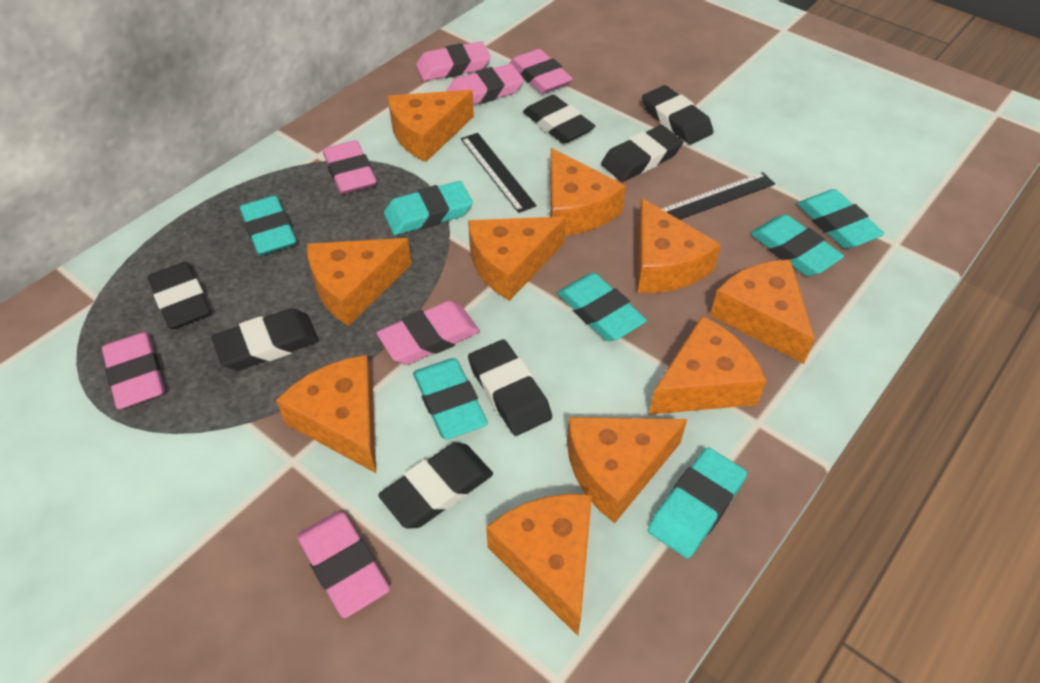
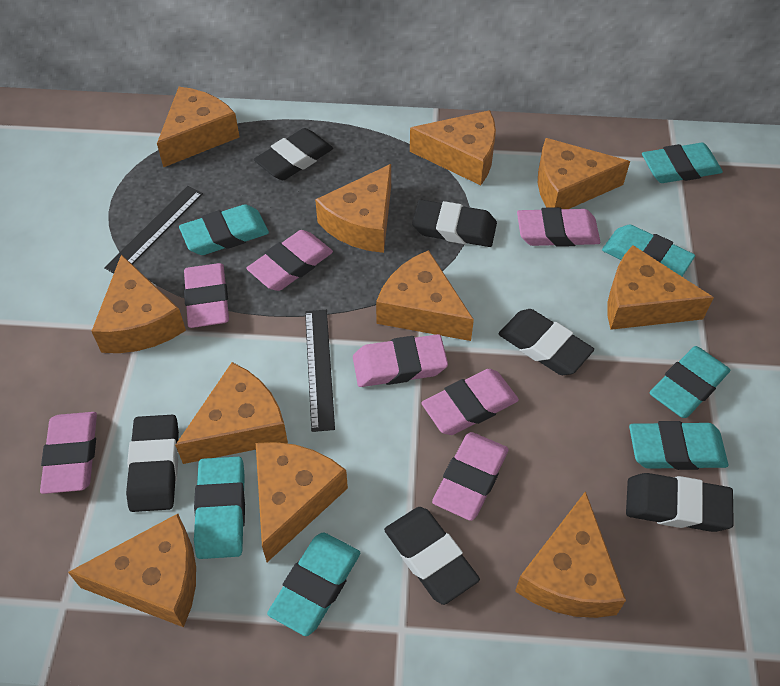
black eraser: 7 -> 6
orange cheese: 10 -> 11

